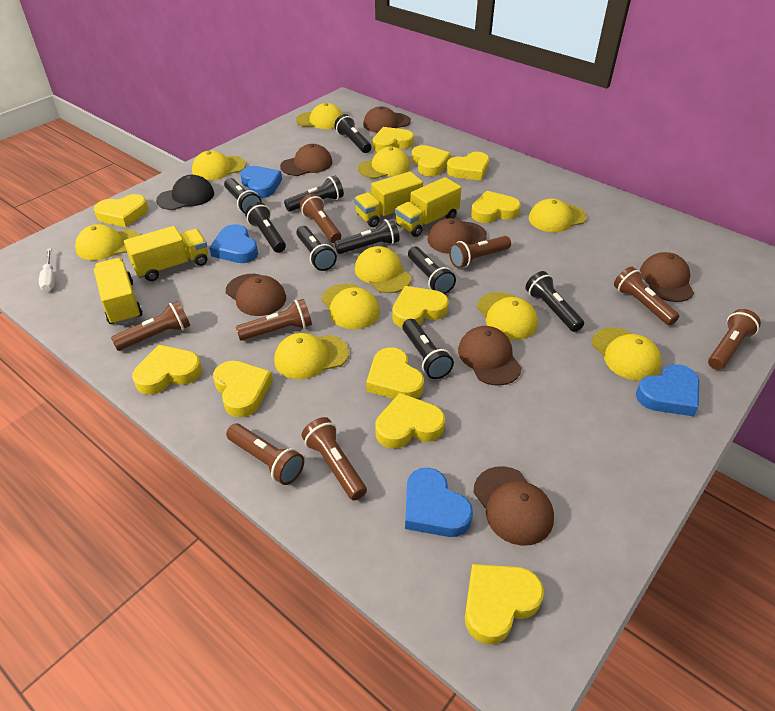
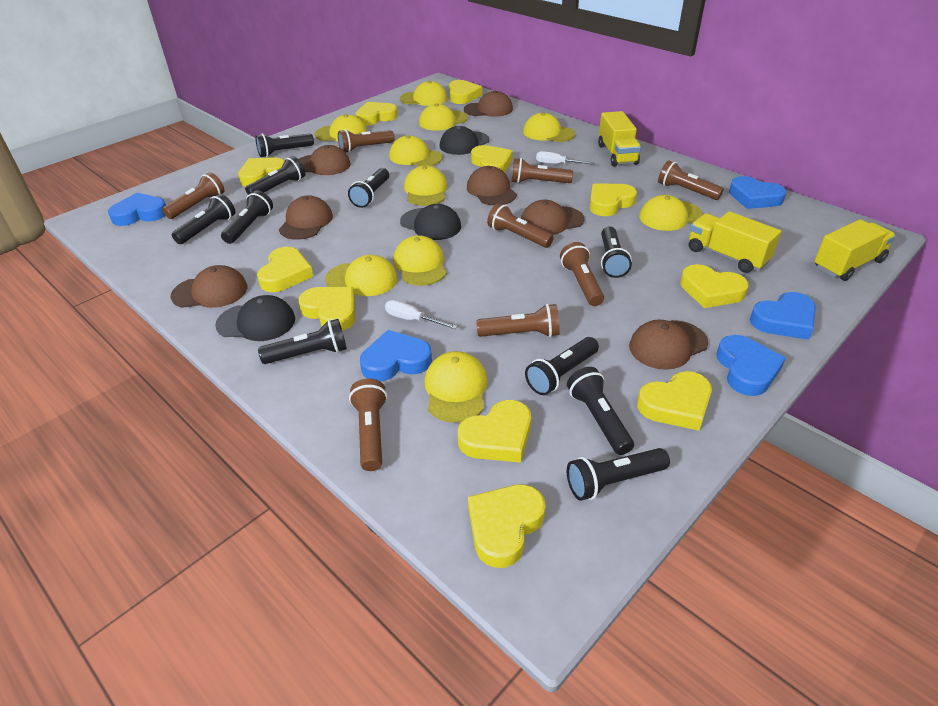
black cap: 1 -> 3
black flashlight: 9 -> 10
blue heart: 4 -> 5
white screwdriver: 1 -> 2
yellow truck: 4 -> 3

